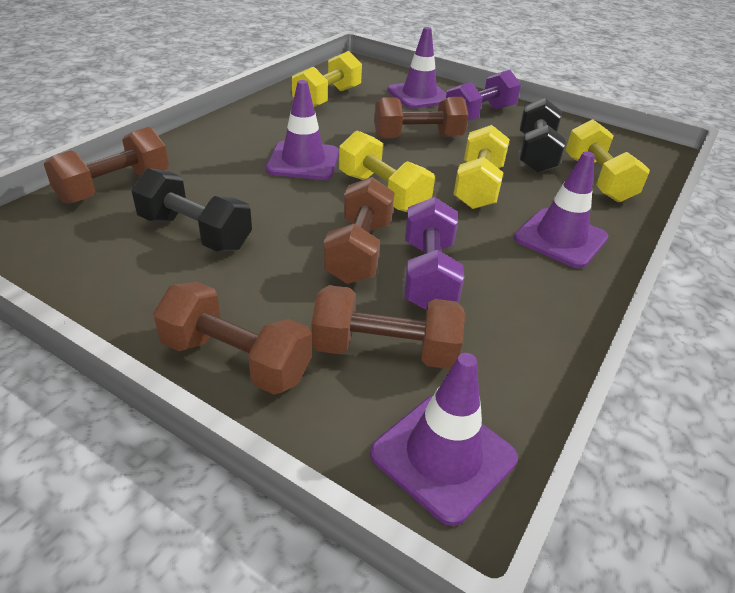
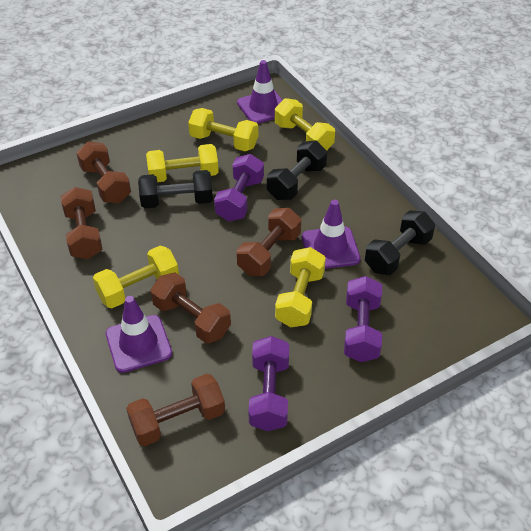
black dumbbell: 2 -> 3
purple dumbbell: 2 -> 3
purple traffic cone: 4 -> 3
yellow dumbbell: 4 -> 5

